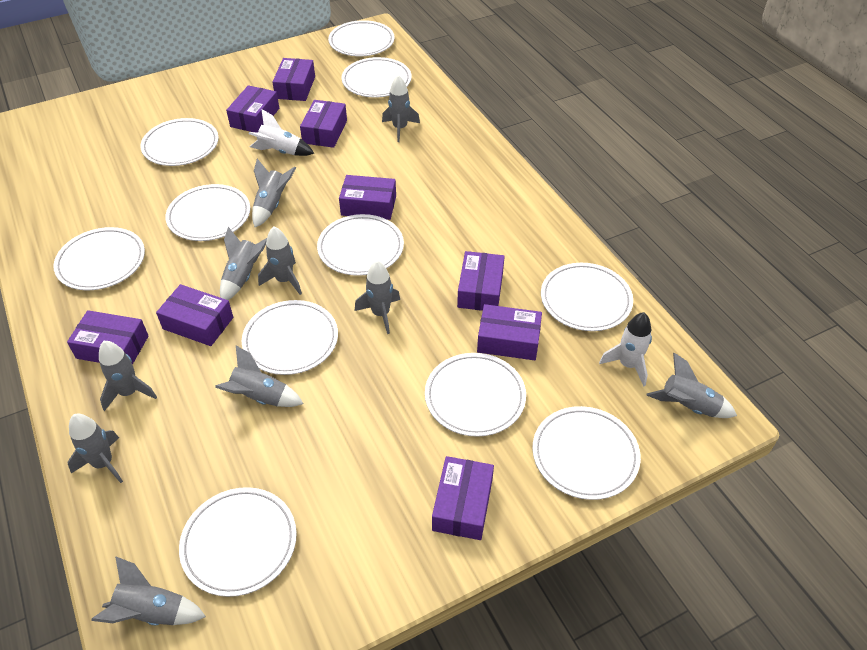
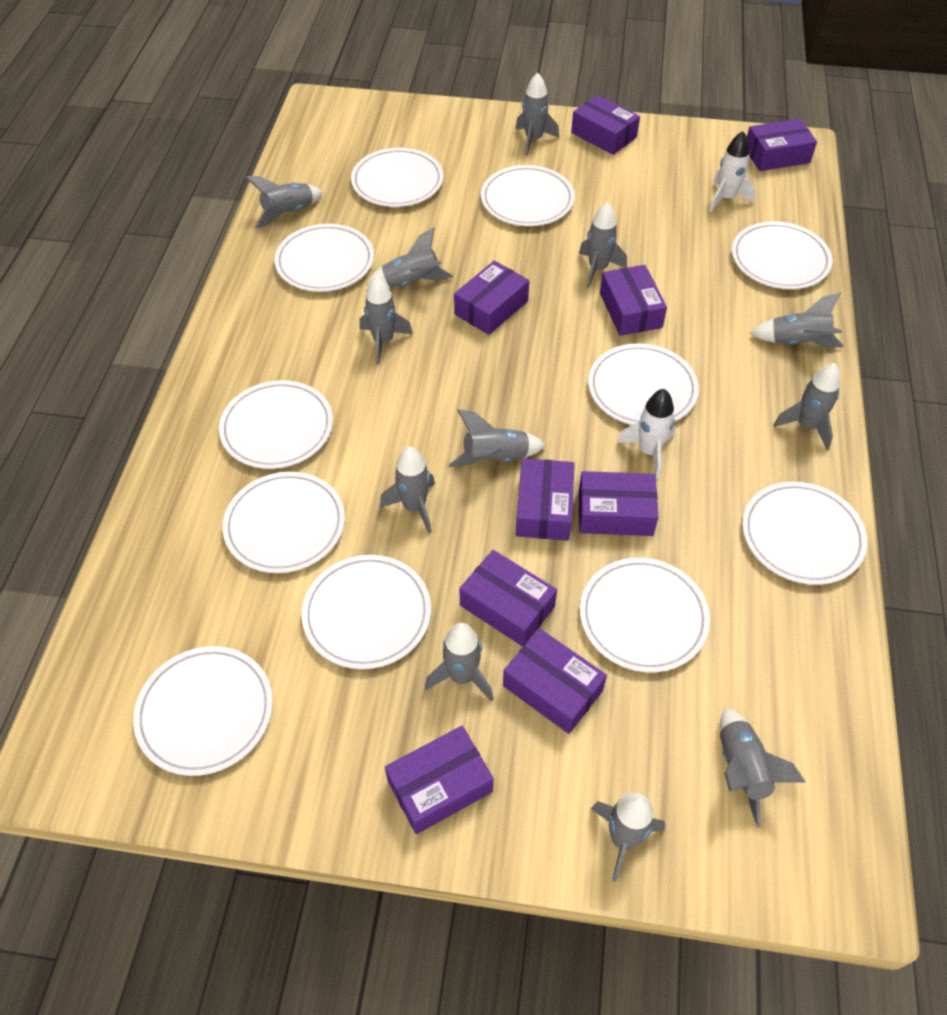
grey rocket: 10 -> 12

